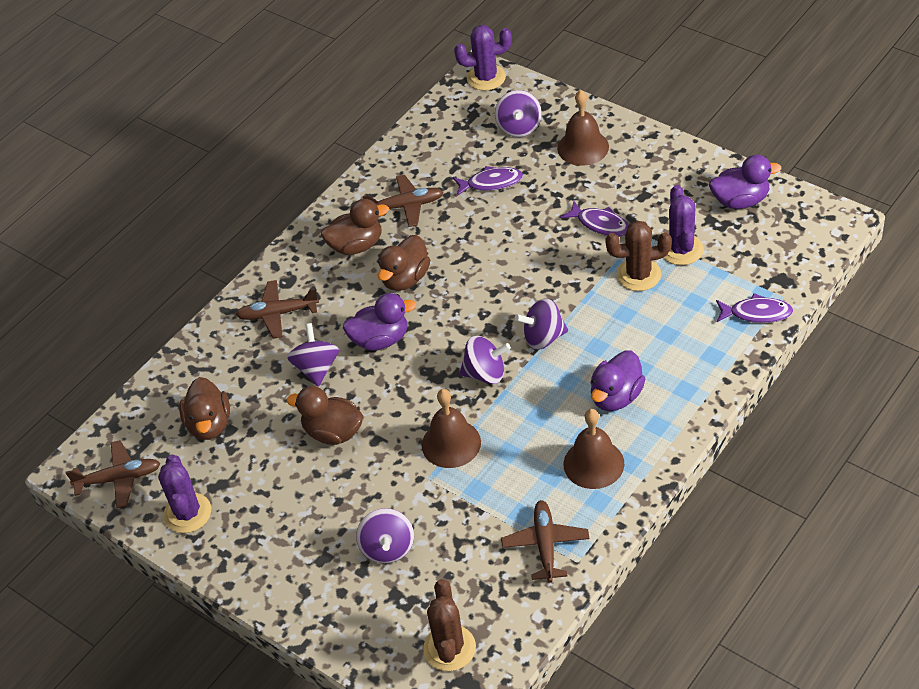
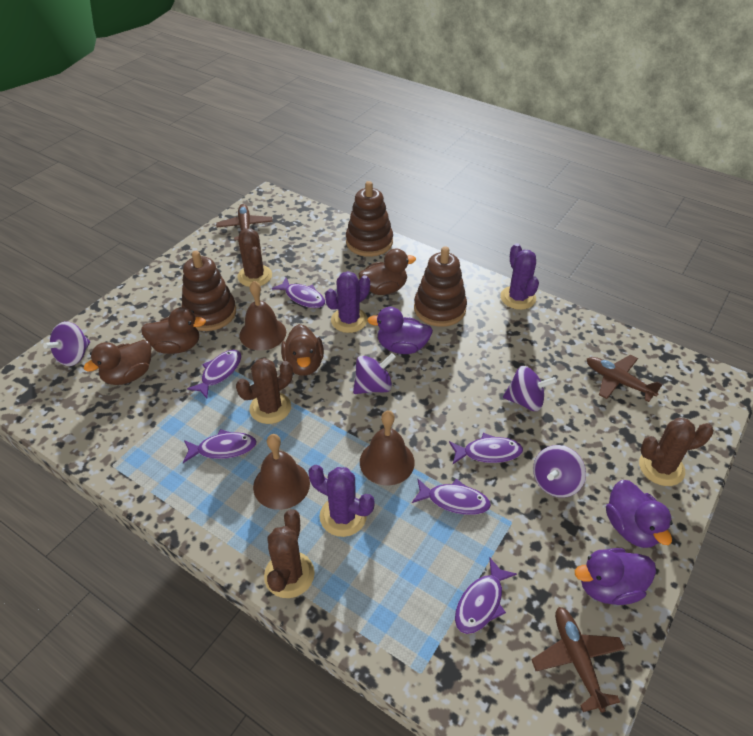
brown cactus: 2 -> 4
brown plane: 4 -> 3
brown stacking toy: 0 -> 3
purple fish: 3 -> 6
purple spinning top: 5 -> 4

